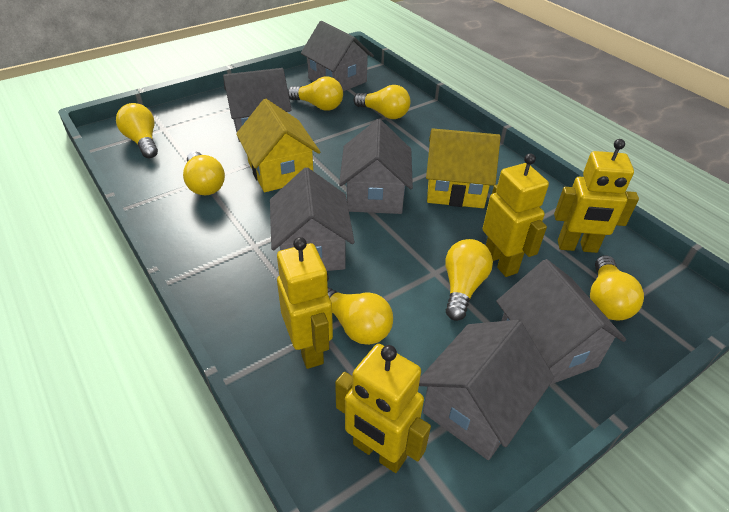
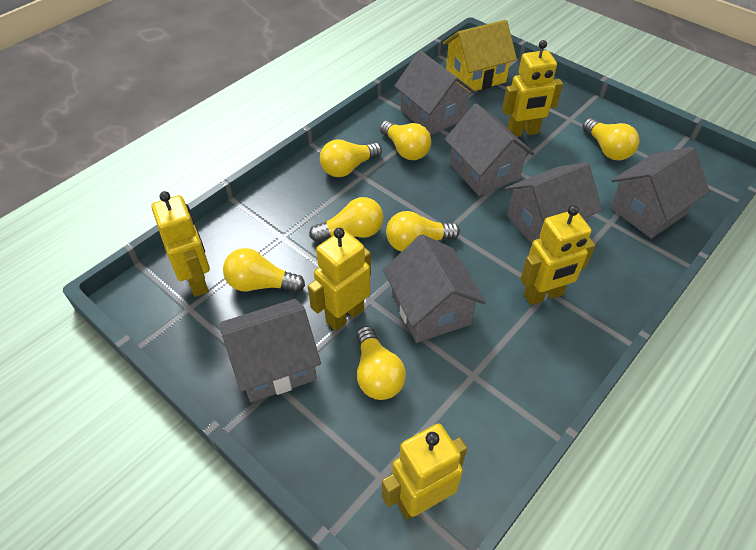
yellow house: 2 -> 1
yellow robot: 4 -> 5

